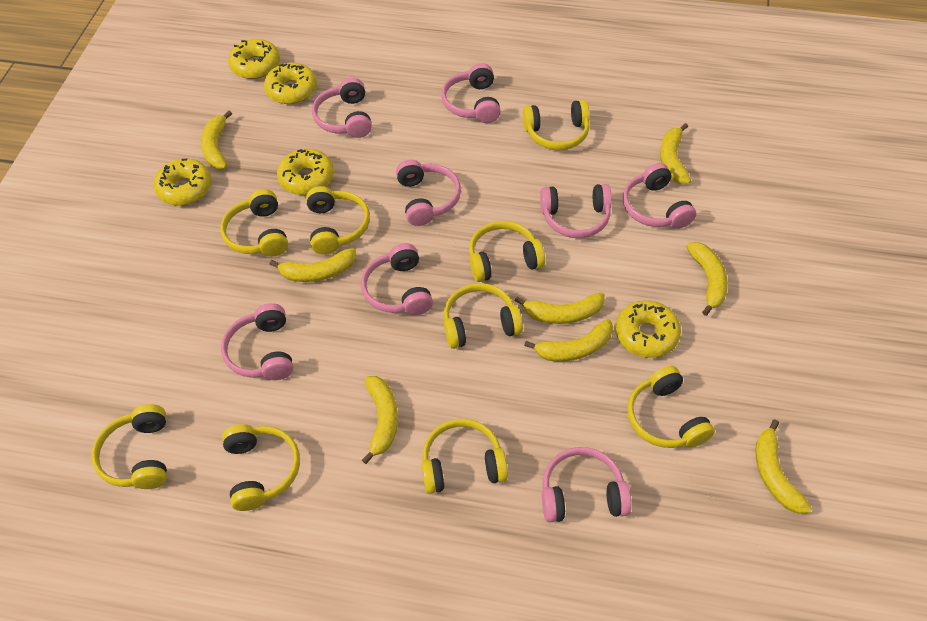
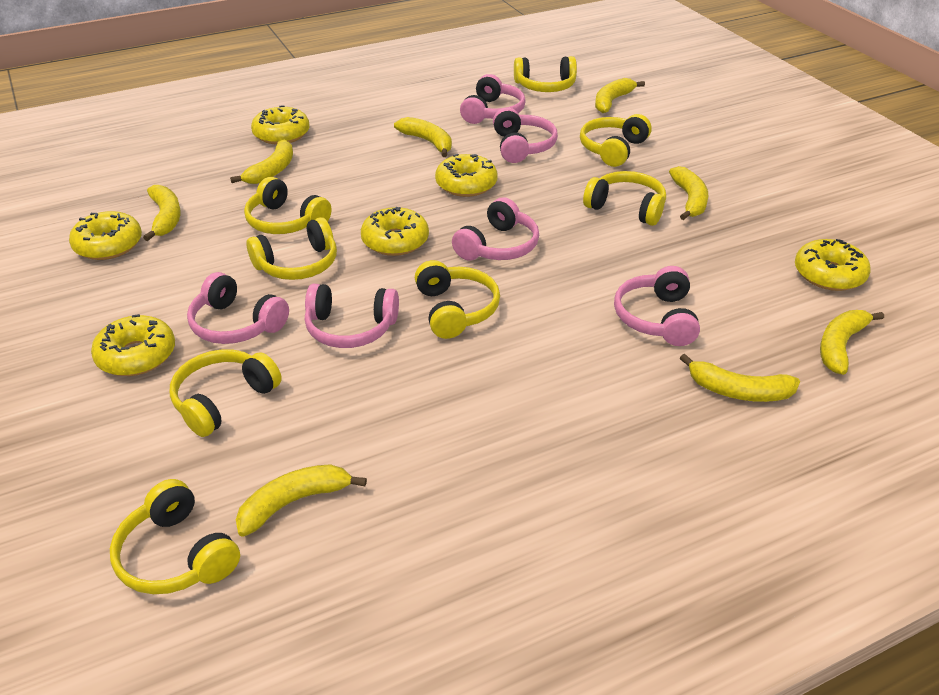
pink headphones: 8 -> 6
yellow donut: 5 -> 6
yellow headphones: 9 -> 8

